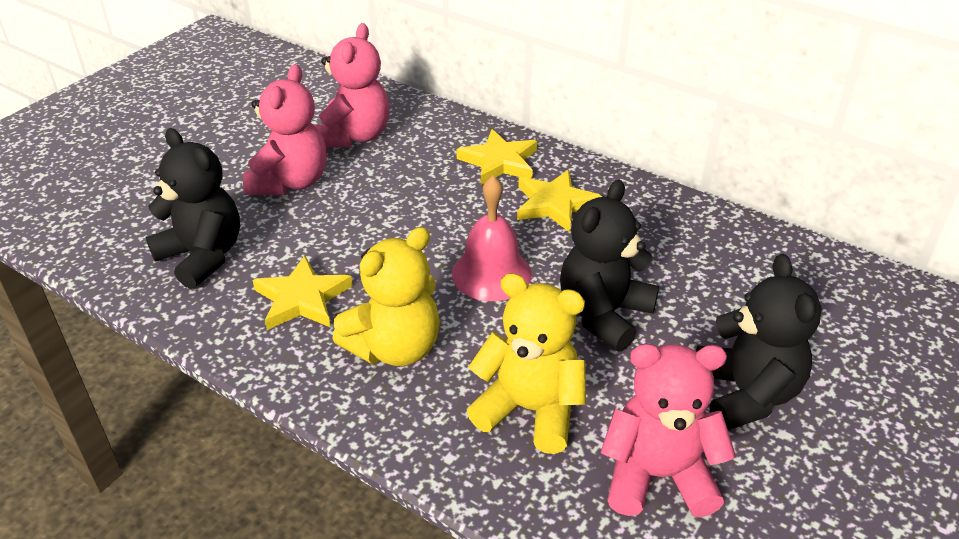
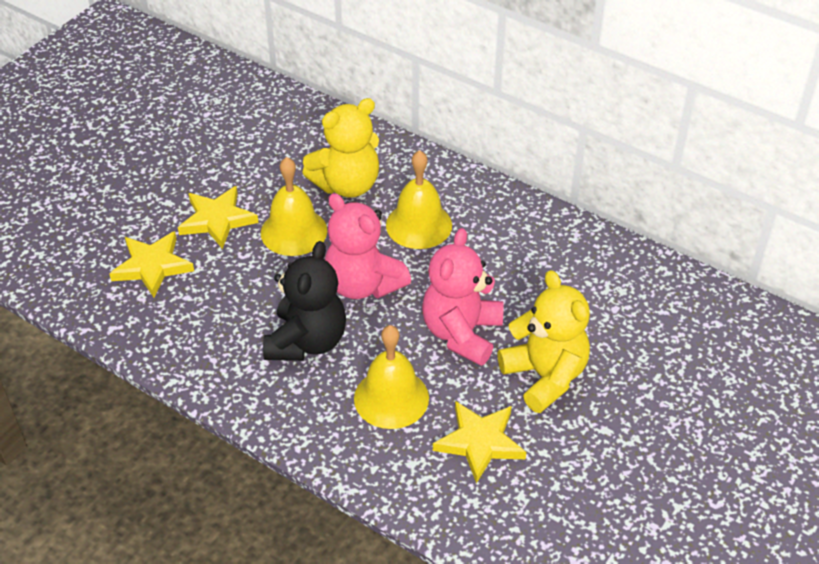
black teddy bear: 3 -> 1
pink bell: 1 -> 0
pink teddy bear: 3 -> 2
yellow bell: 0 -> 3

